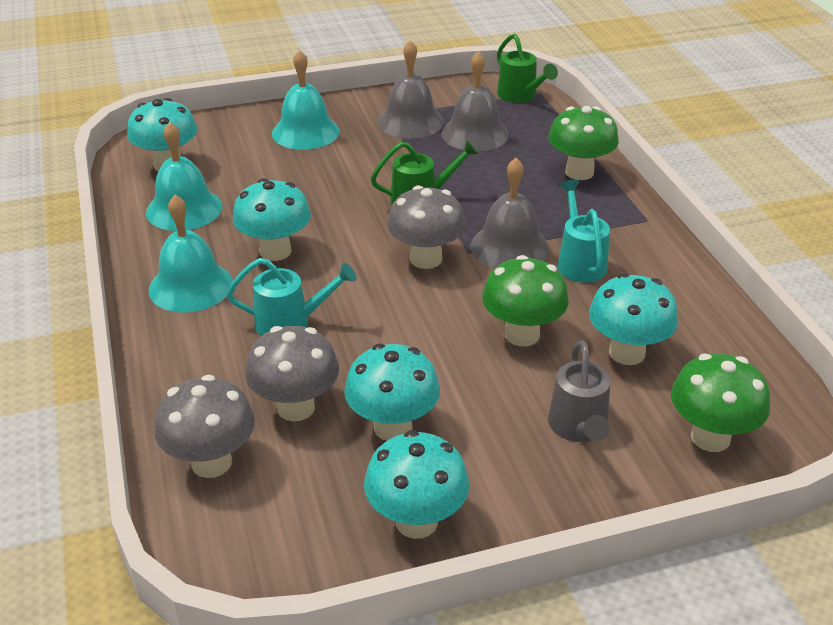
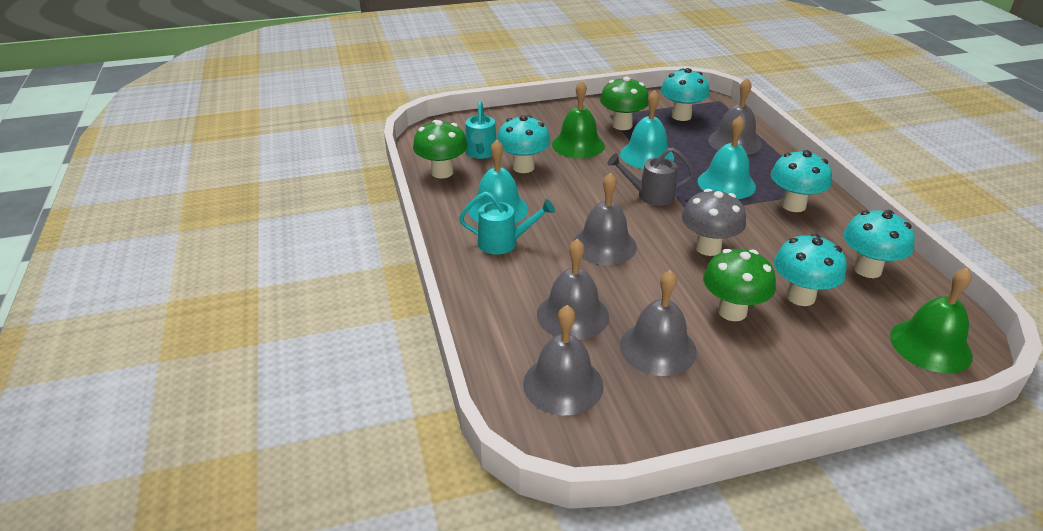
green bell: 0 -> 2
green watering can: 2 -> 0
grey bell: 3 -> 5
grey mushroom: 3 -> 1

